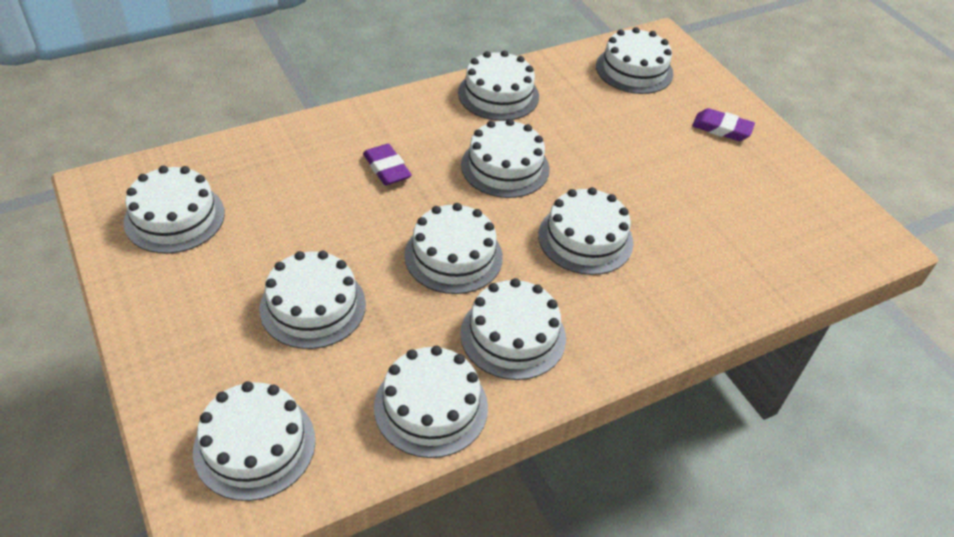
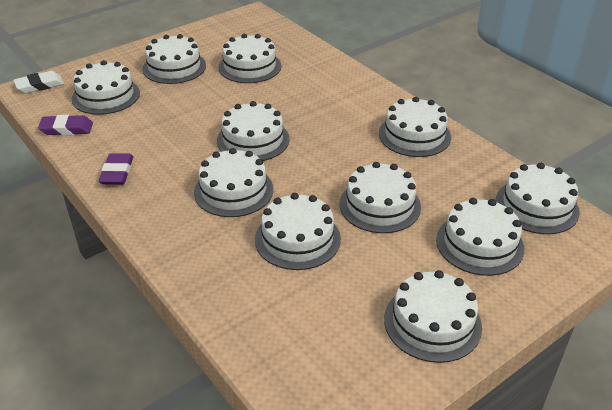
white cake: 10 -> 11
white eraser: 0 -> 1

